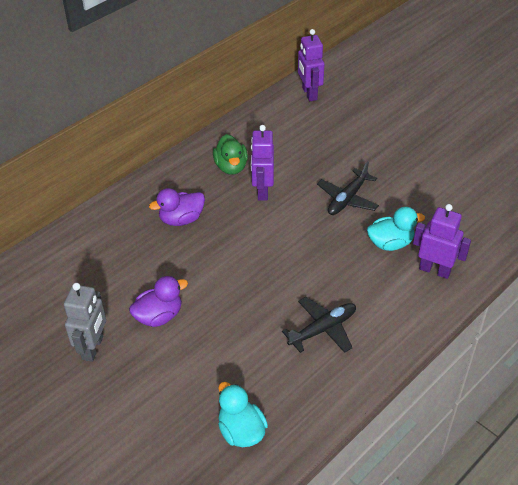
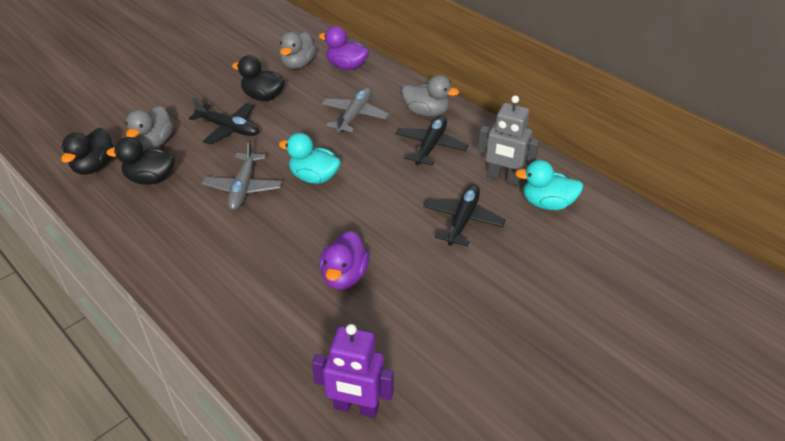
black duck: 0 -> 3
black plane: 2 -> 3
green duck: 1 -> 0
grey duck: 0 -> 3
grey plane: 0 -> 2
purple robot: 3 -> 1

